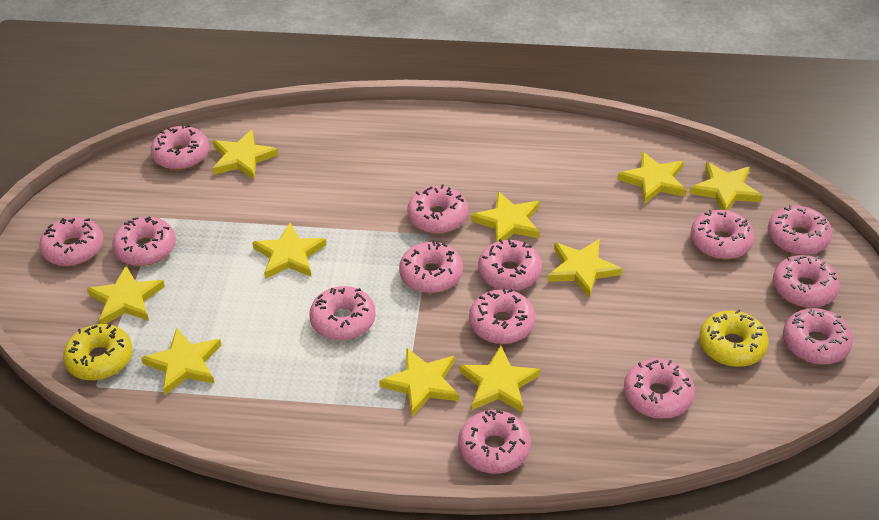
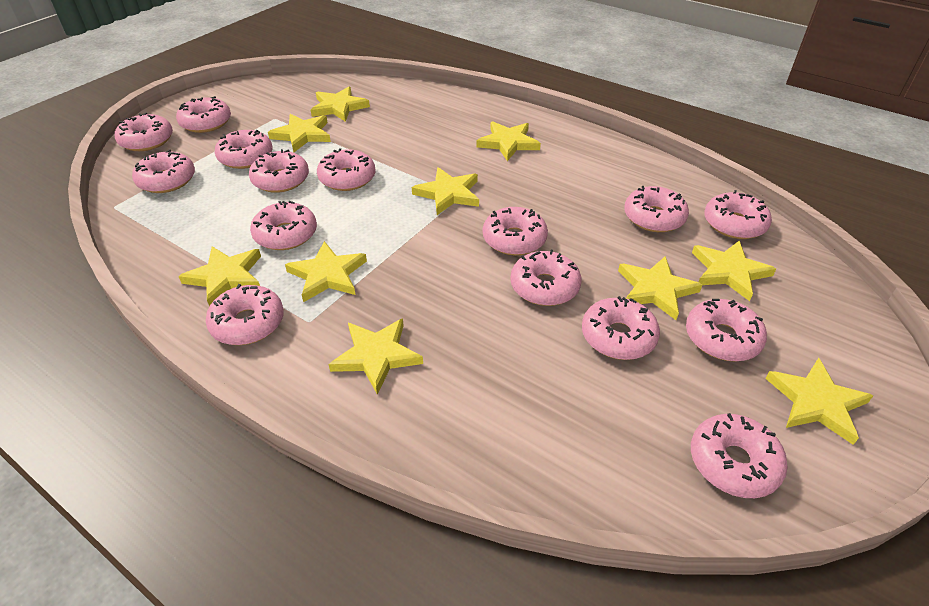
pink donut: 14 -> 15
yellow donut: 2 -> 0

